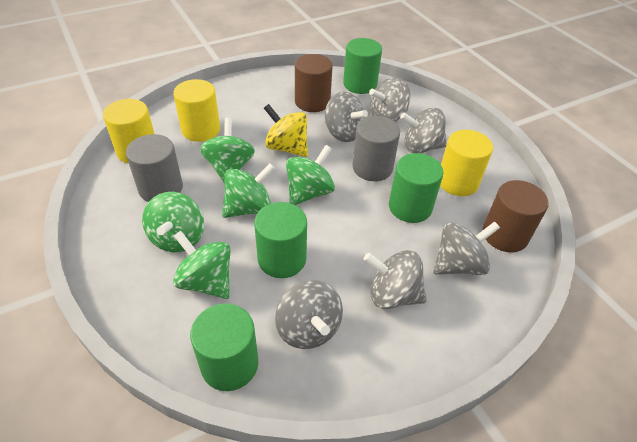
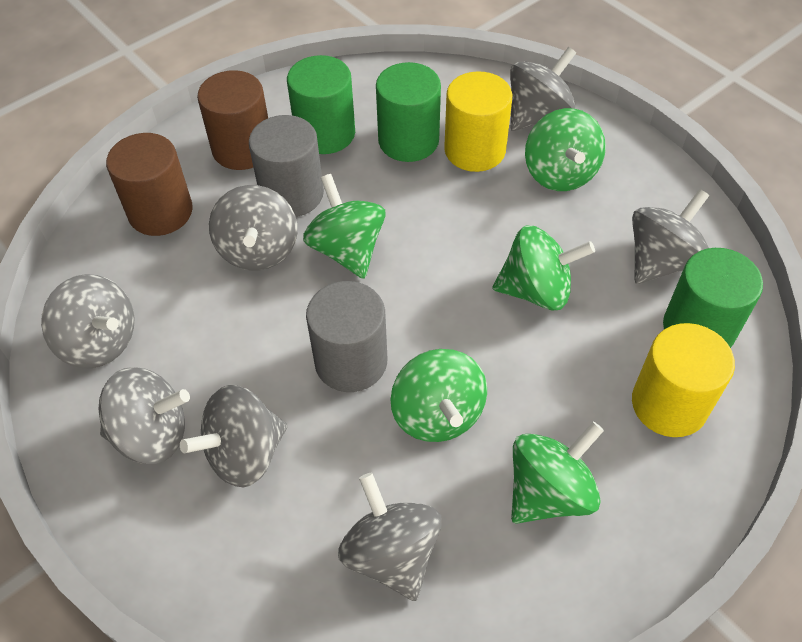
green cylinder: 4 -> 3
grey spinning top: 6 -> 7
yellow cylinder: 3 -> 2
yellow spinning top: 1 -> 0

